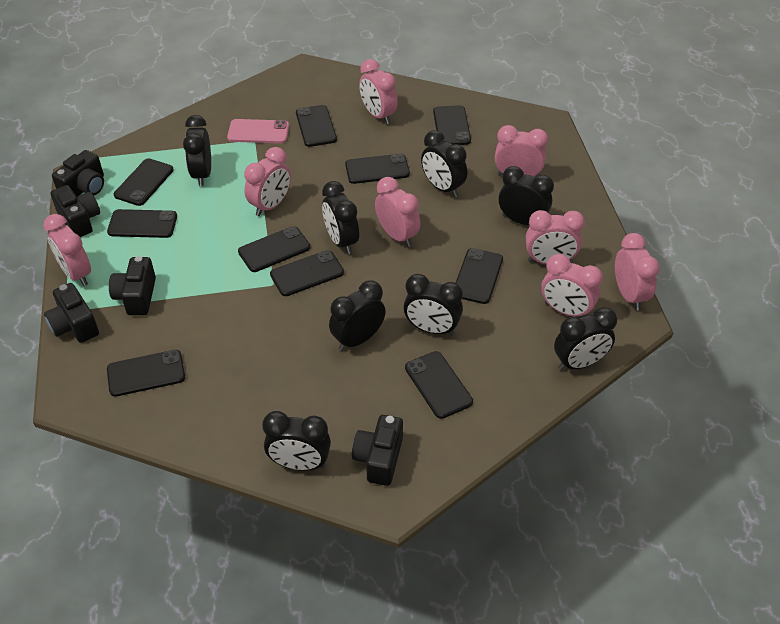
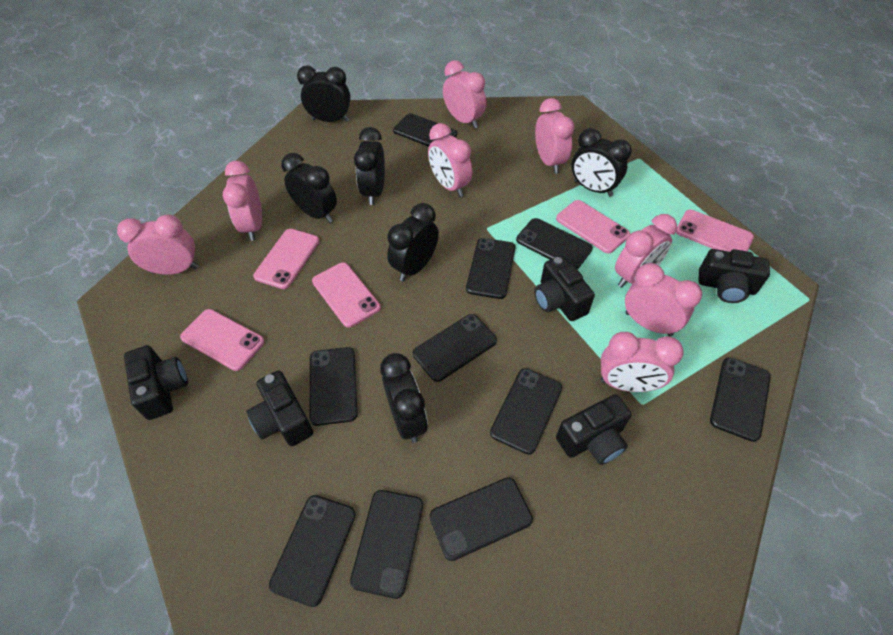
black clock: 8 -> 6
pink phone: 1 -> 5

